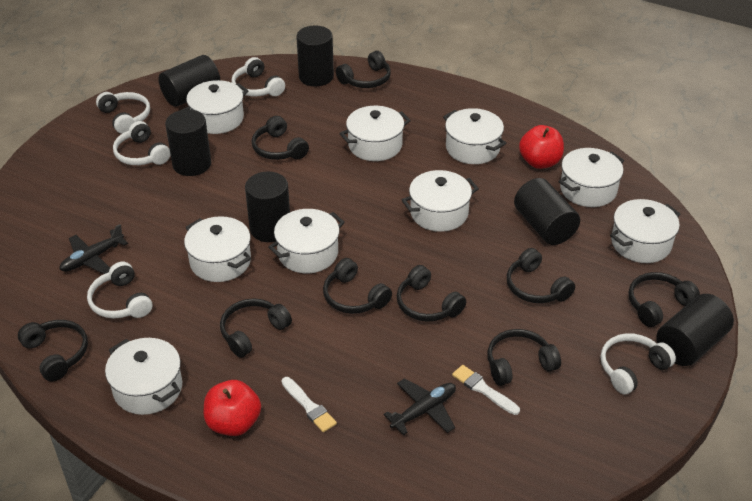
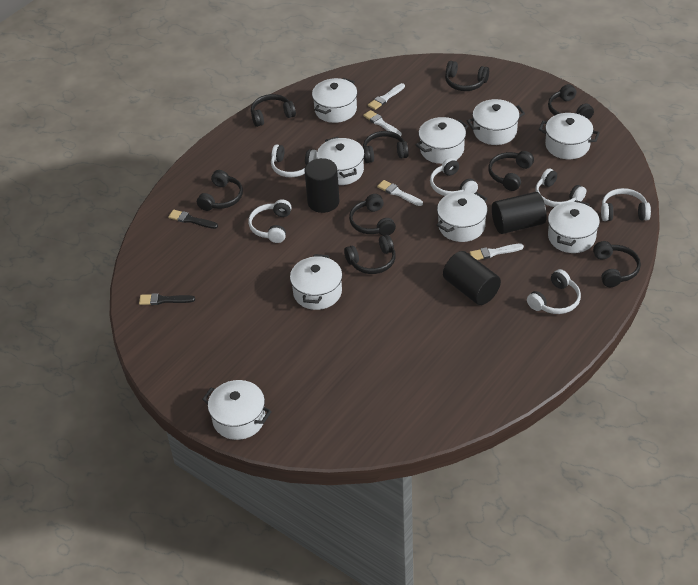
black brush: 0 -> 2
black cylinder: 6 -> 3
black plane: 2 -> 0
red apple: 2 -> 0
white brush: 2 -> 4
white headphones: 5 -> 6

